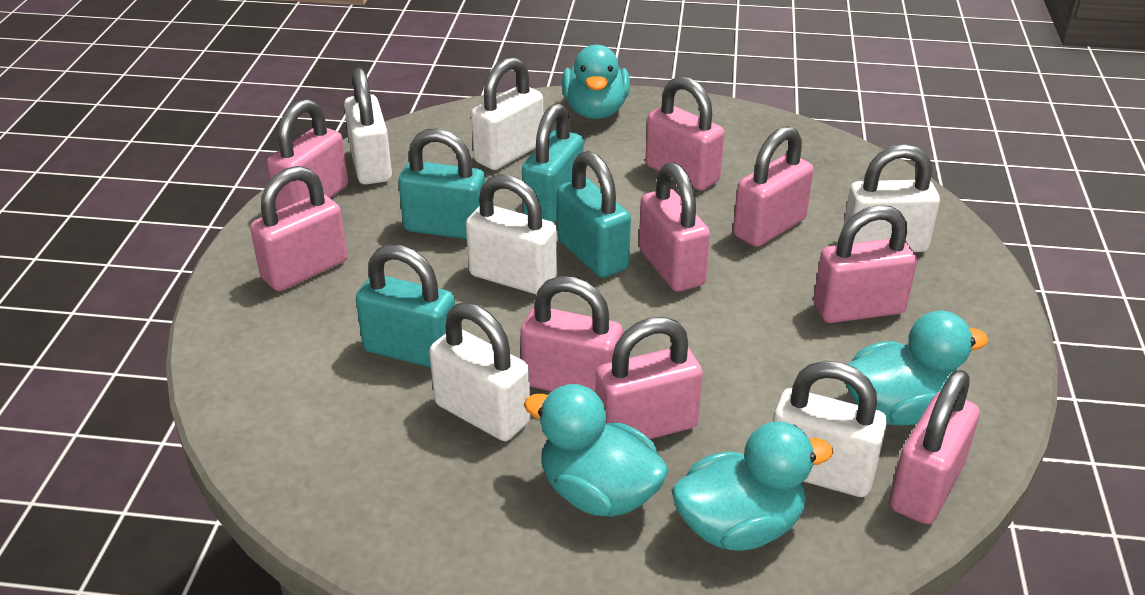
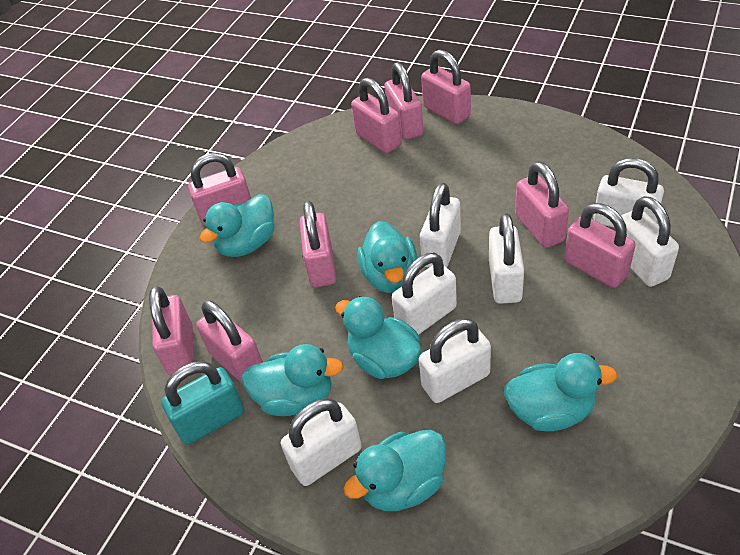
turquoise duck: 4 -> 6
turquoise padlock: 4 -> 1
white padlock: 6 -> 7

